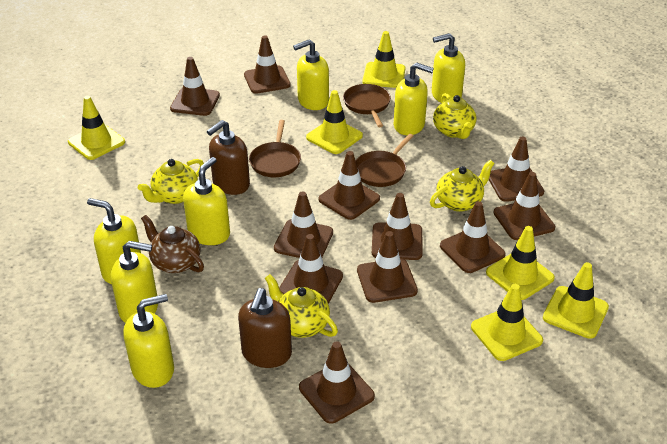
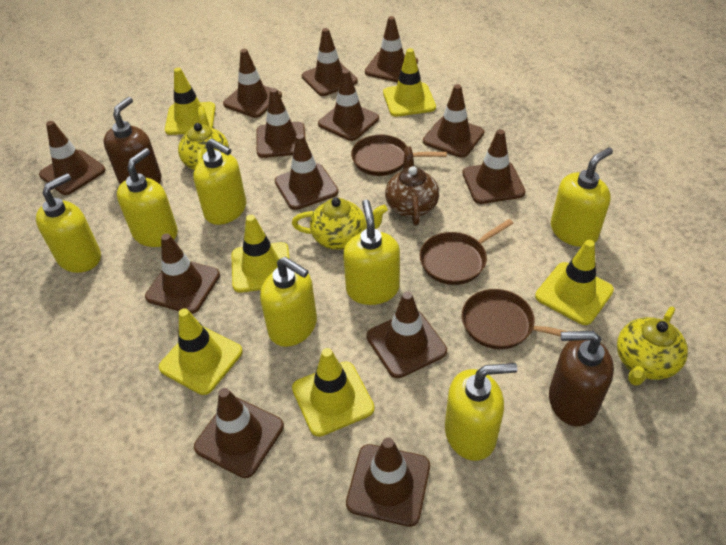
brown traffic cone: 11 -> 13
yellow teapot: 4 -> 3

